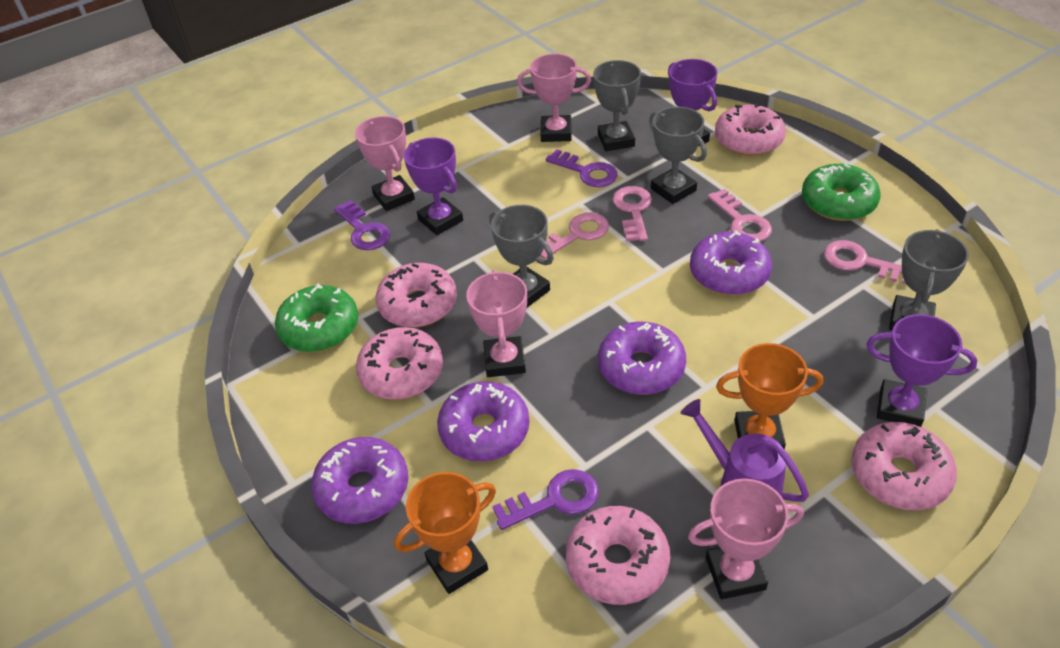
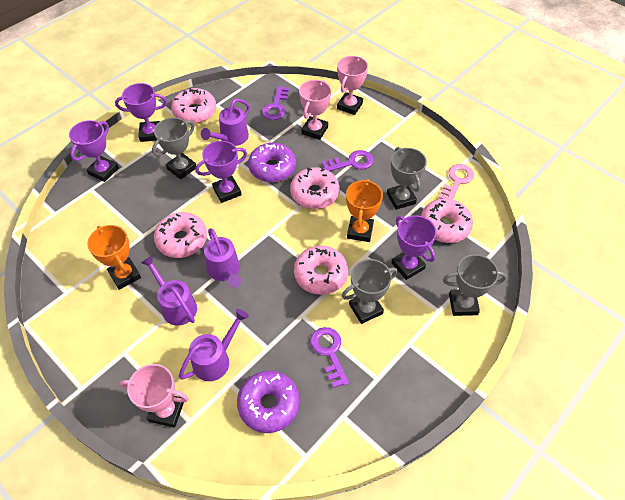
green donut: 2 -> 0
pink key: 4 -> 1
pink trophy: 4 -> 3
purple donut: 4 -> 2
purple trophy: 3 -> 4
purple watering can: 1 -> 4

